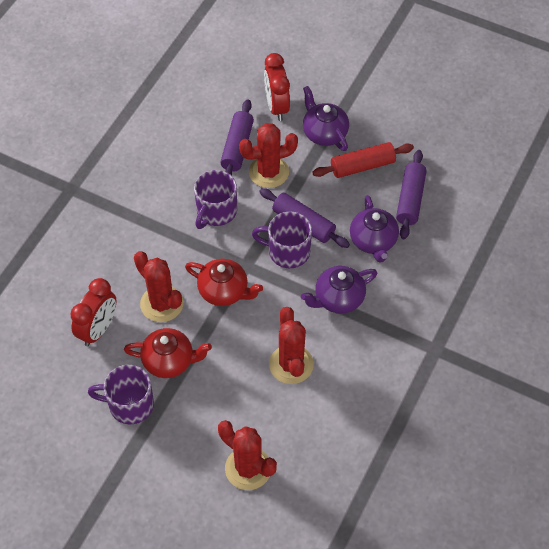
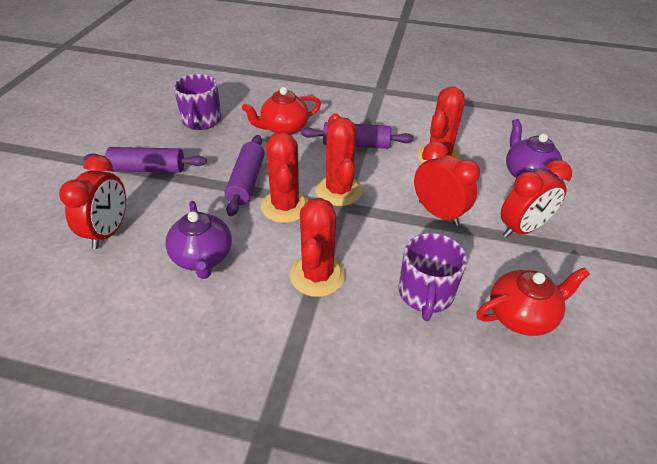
purple mug: 3 -> 2
purple teapot: 3 -> 2
red clock: 2 -> 3
red rolling pin: 1 -> 0

